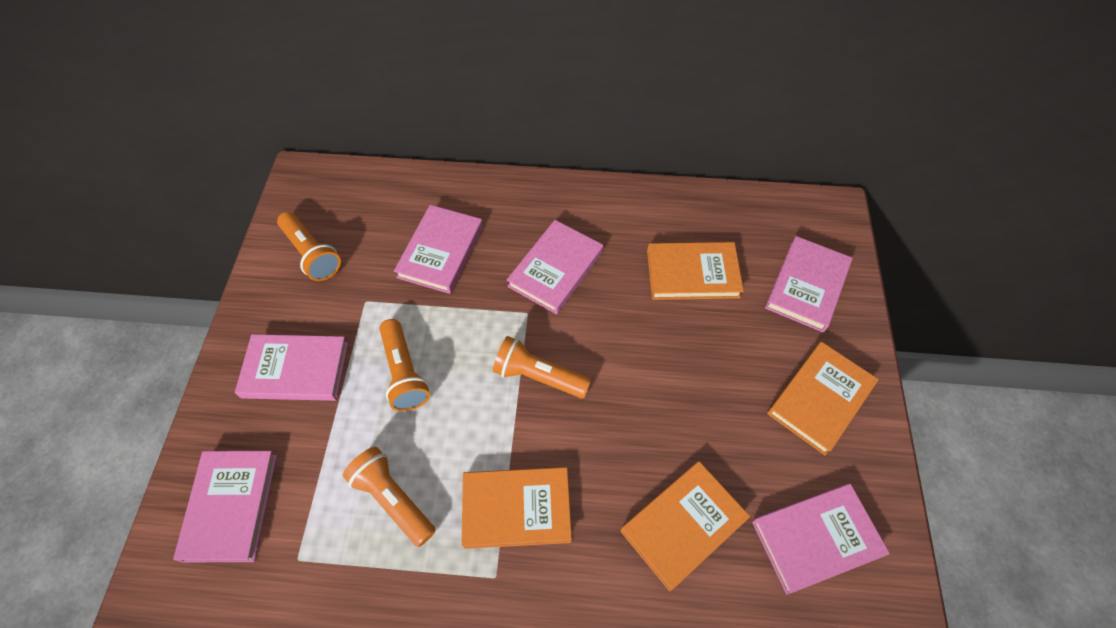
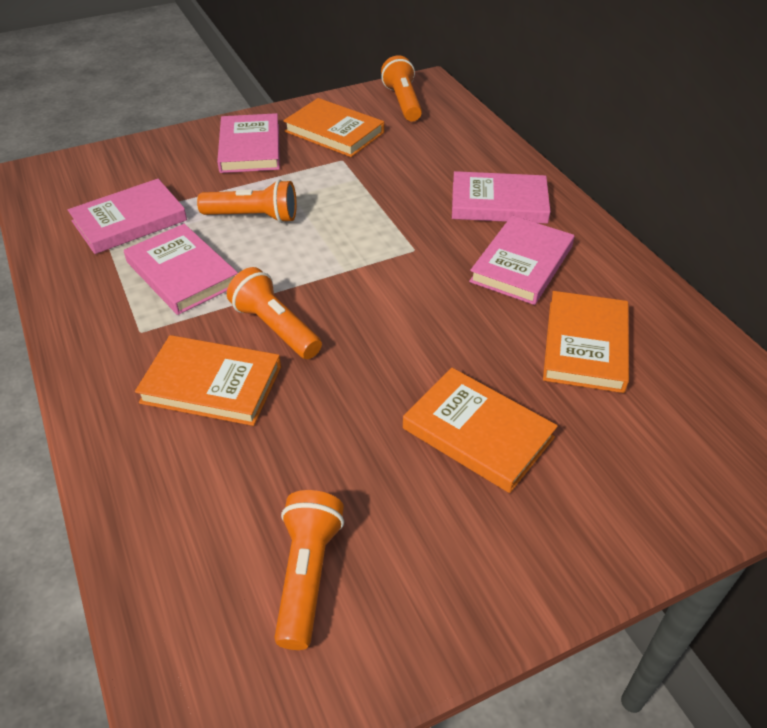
pink book: 6 -> 5

